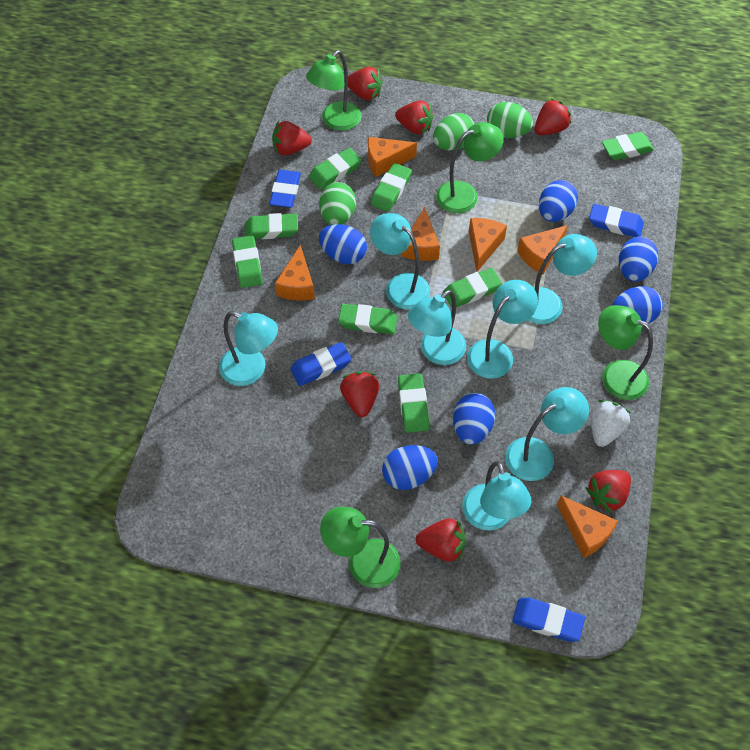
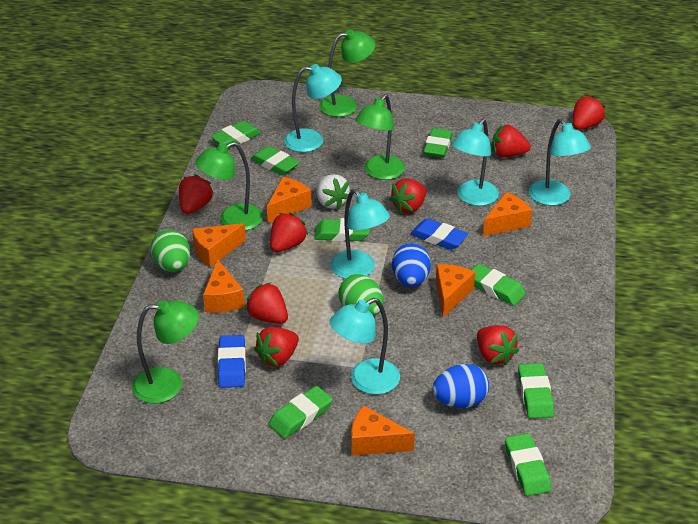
blue egg: 6 -> 2
blue eraser: 4 -> 2
green egg: 3 -> 2
red strawberry: 7 -> 8
turquoise lamp: 7 -> 5

